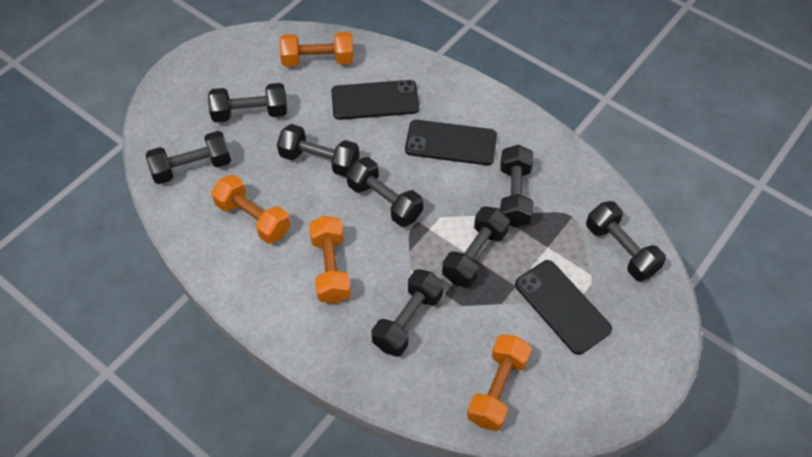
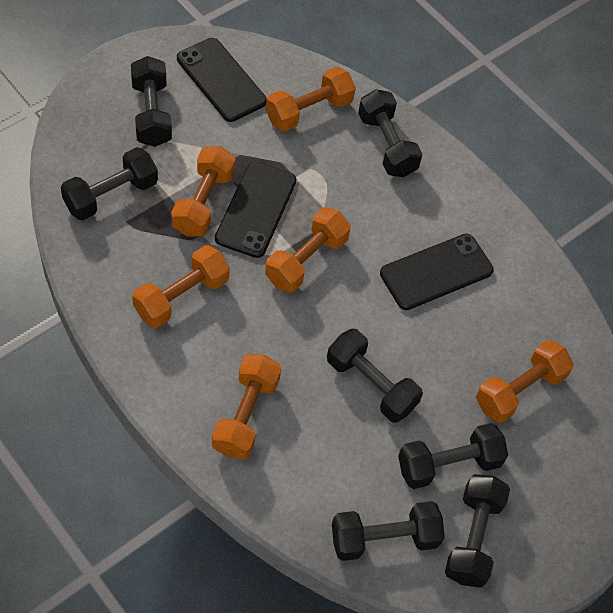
black dumbbell: 8 -> 7
orange dumbbell: 4 -> 6

